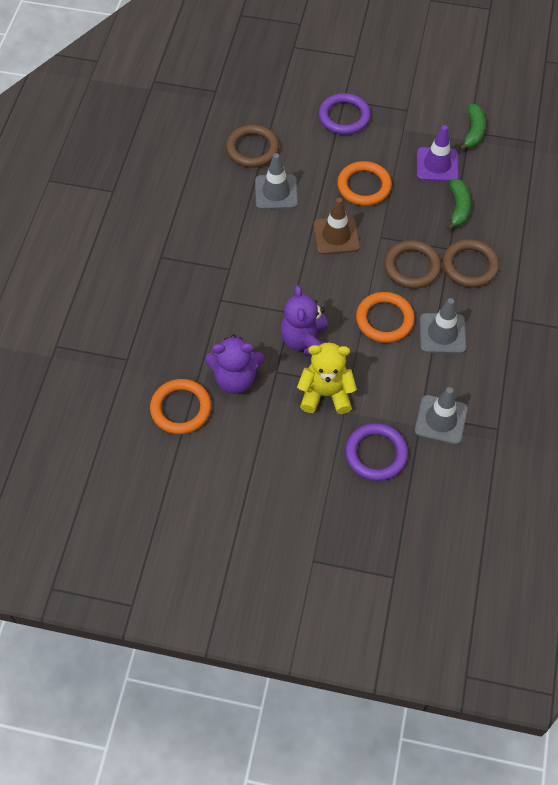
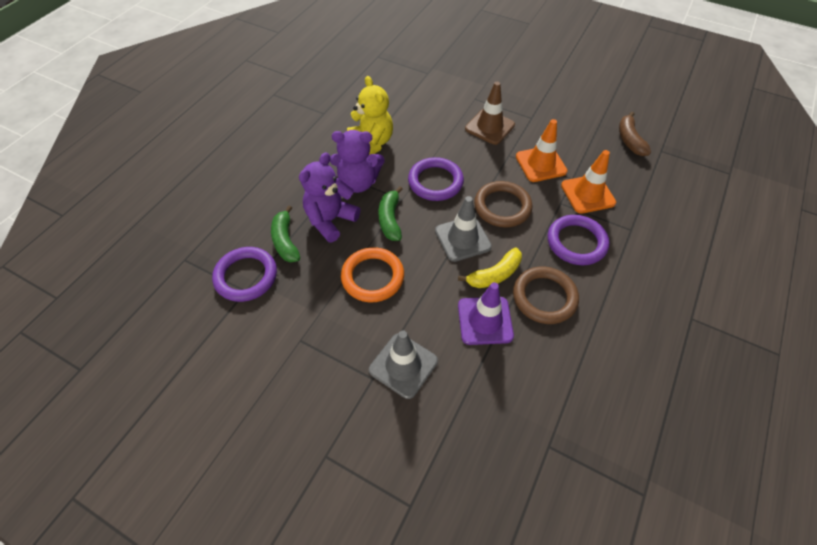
brown banana: 0 -> 1
brown ring: 3 -> 2
grey traffic cone: 3 -> 2
orange ring: 3 -> 1
orange traffic cone: 0 -> 2
purple ring: 2 -> 3
yellow banana: 0 -> 1

